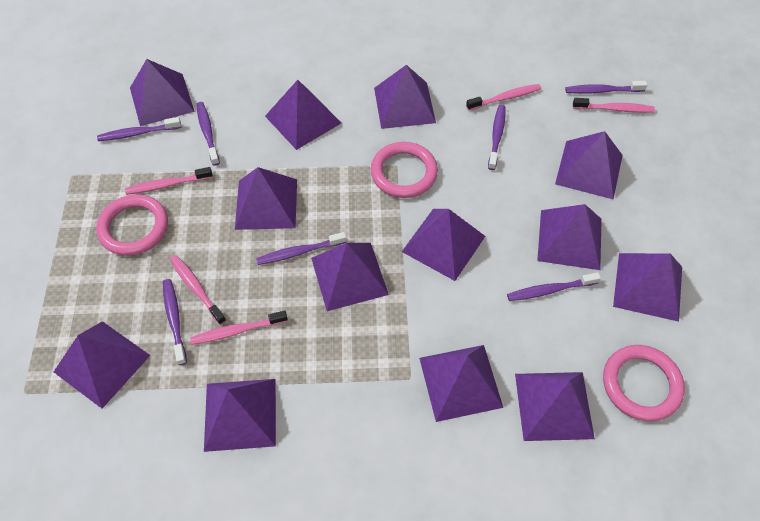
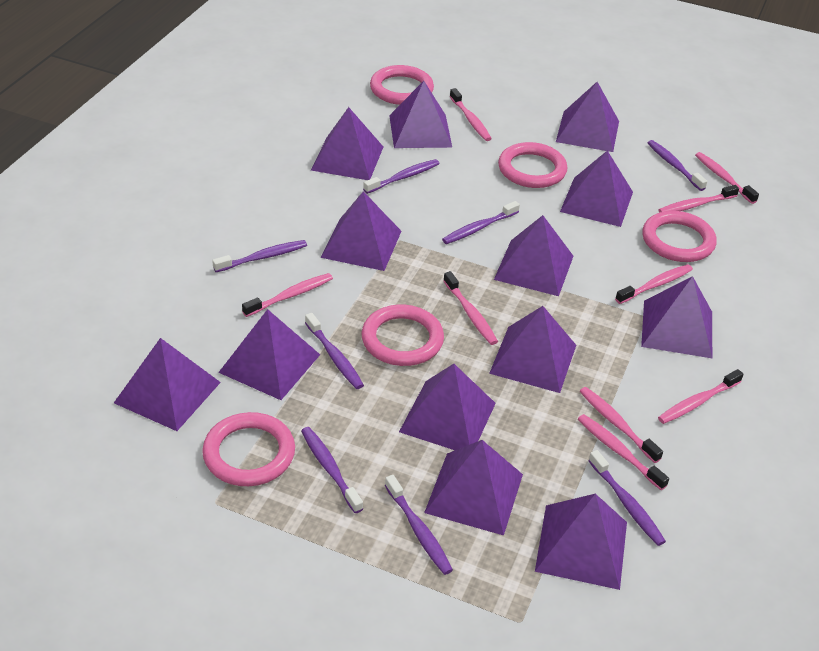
pink ring: 3 -> 5
pink toothbrush: 5 -> 9
purple toothbrush: 7 -> 8

